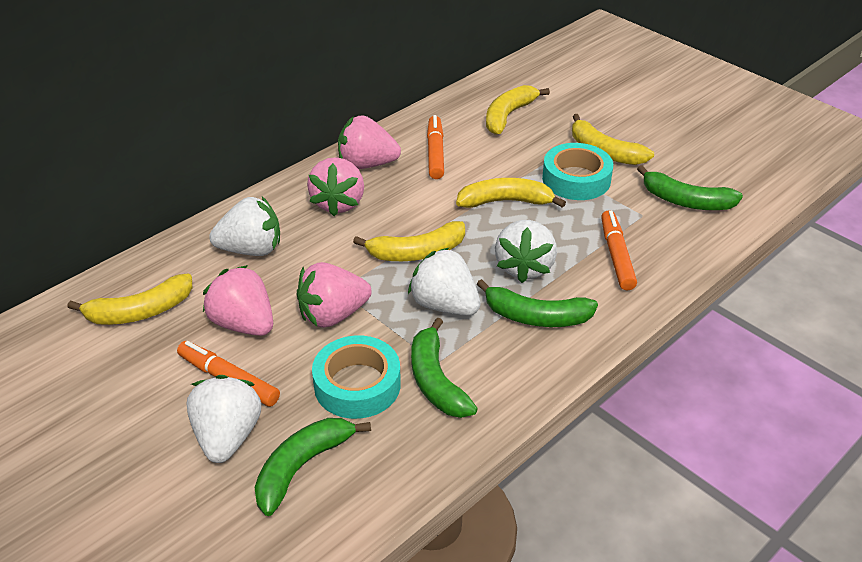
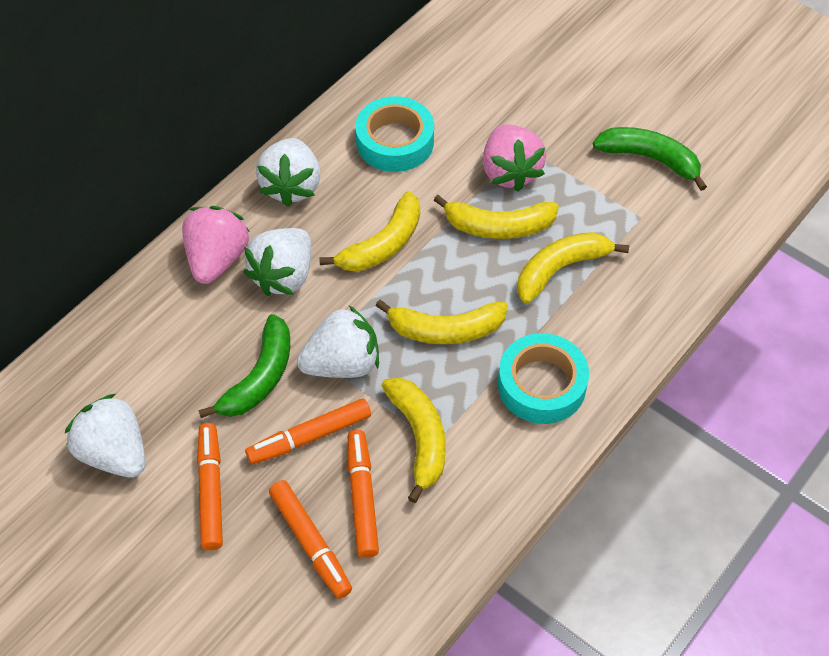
green banana: 4 -> 2
orange marker: 3 -> 4
pink strawberry: 4 -> 2

